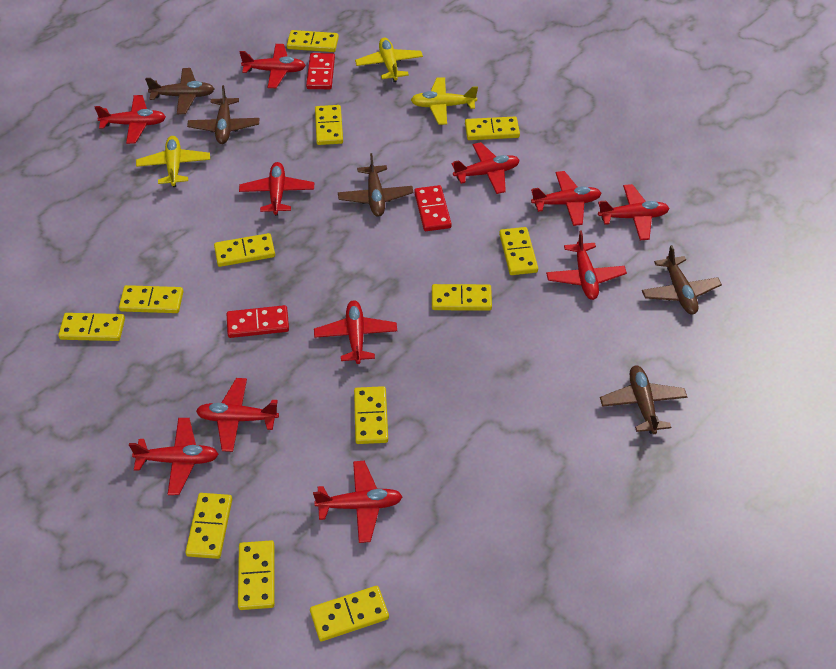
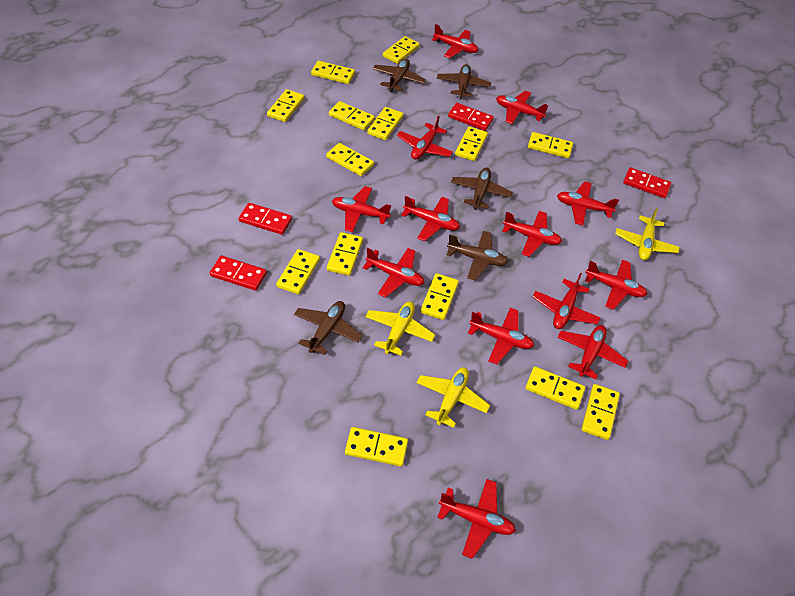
red domino: 3 -> 4
red plane: 11 -> 13
yellow domino: 12 -> 14

